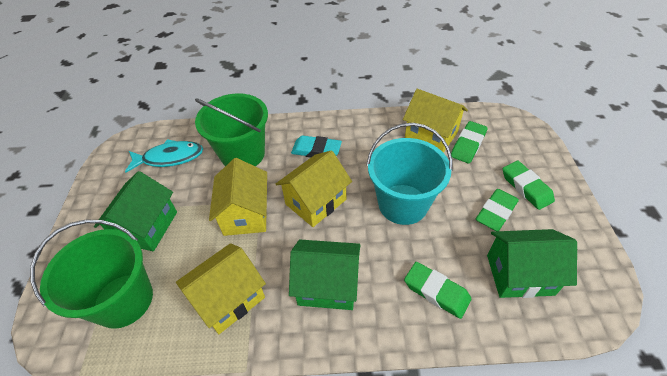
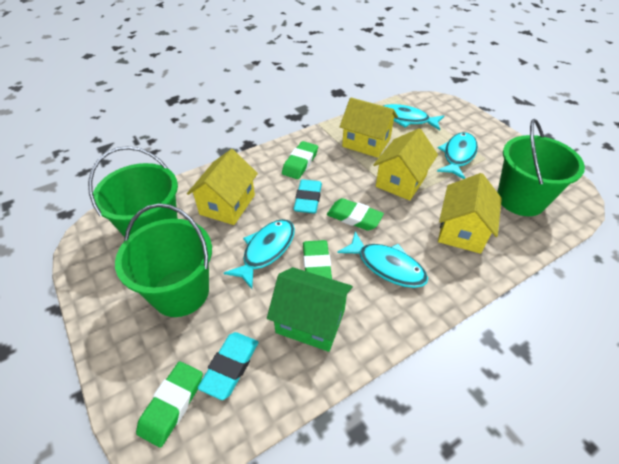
green bucket: 2 -> 3
green house: 3 -> 1
turquoise bucket: 1 -> 0
turquoise eraser: 1 -> 2
turquoise fish: 1 -> 4

